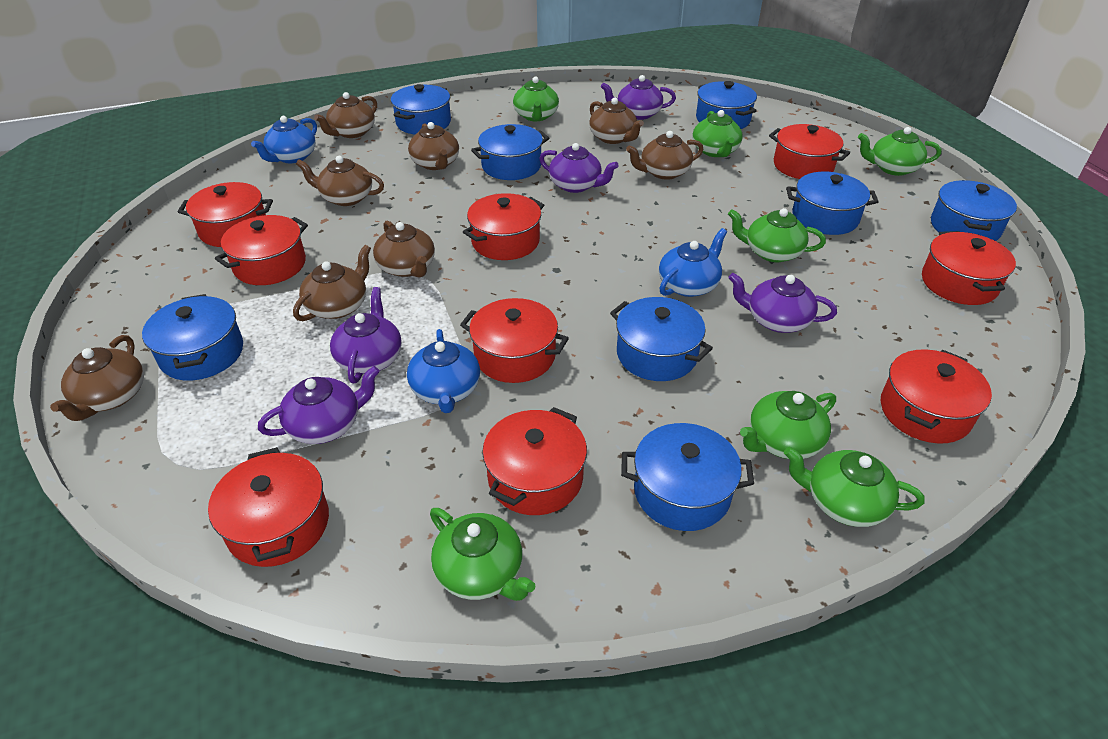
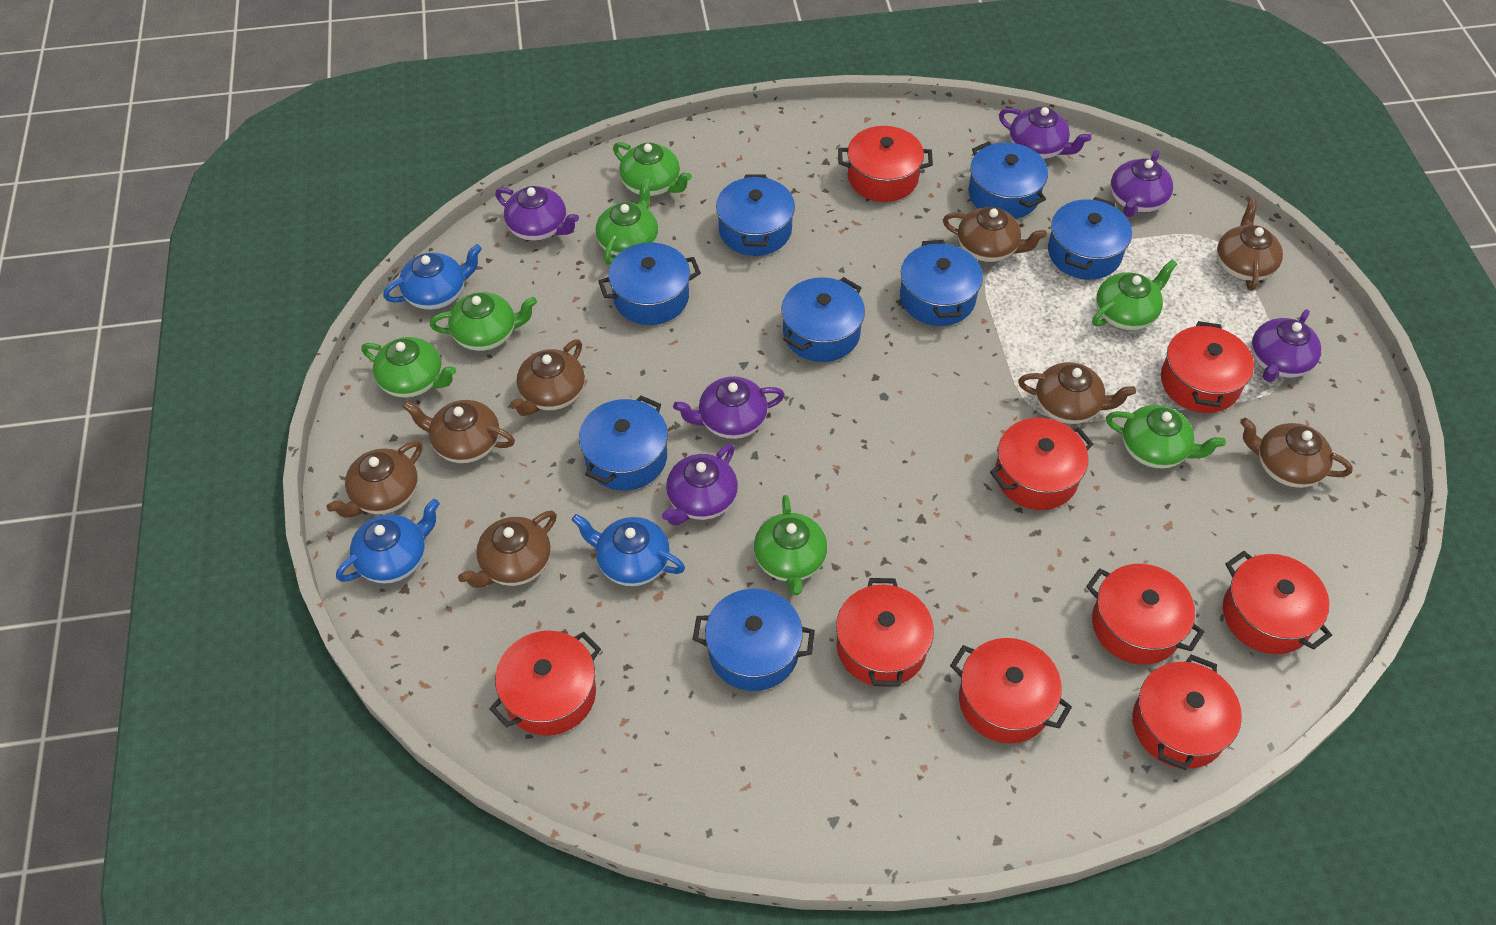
purple teapot: 5 -> 6

